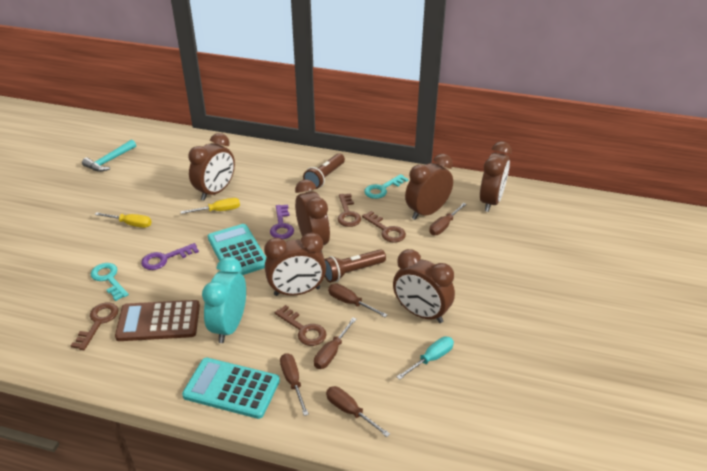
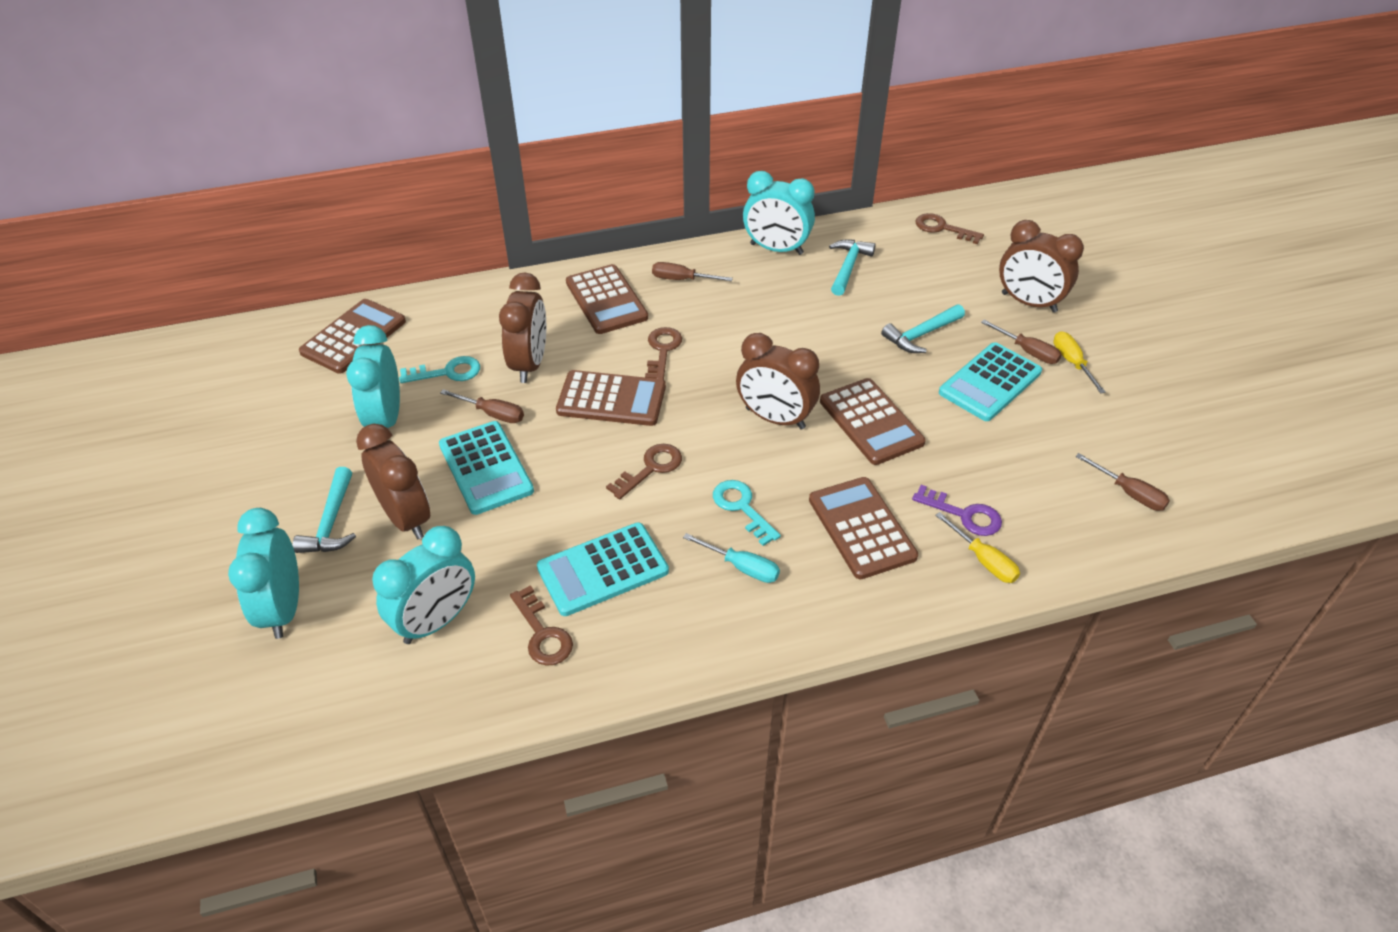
brown calculator: 1 -> 5
brown clock: 6 -> 4
brown flashlight: 2 -> 0
brown screwdriver: 5 -> 4
purple key: 2 -> 1
turquoise calculator: 2 -> 3
turquoise clock: 1 -> 4
turquoise hammer: 1 -> 3

